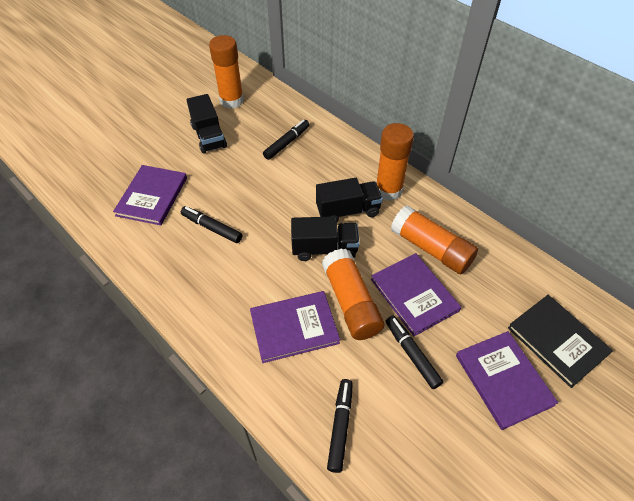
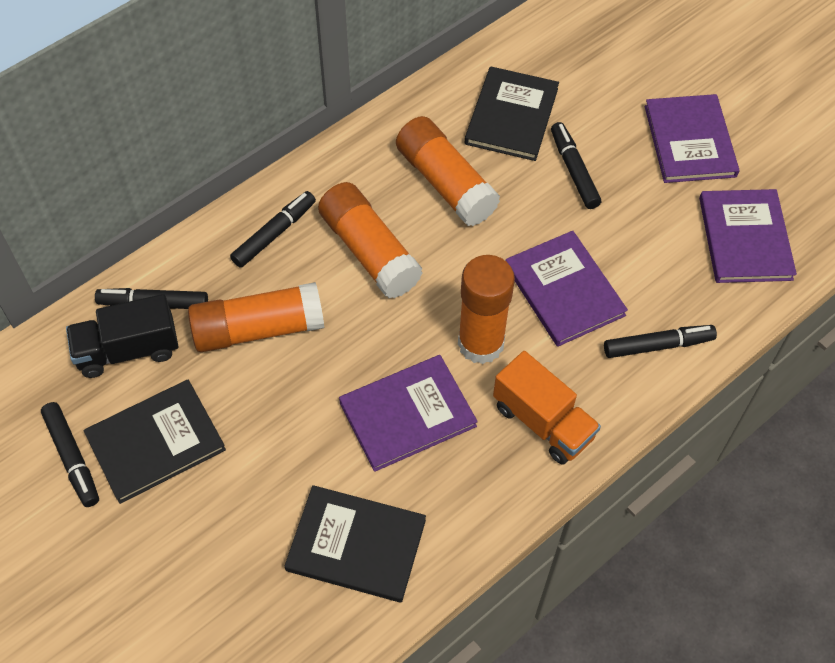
black book: 1 -> 3
black marker: 4 -> 5
black truck: 3 -> 1
orange truck: 0 -> 1

